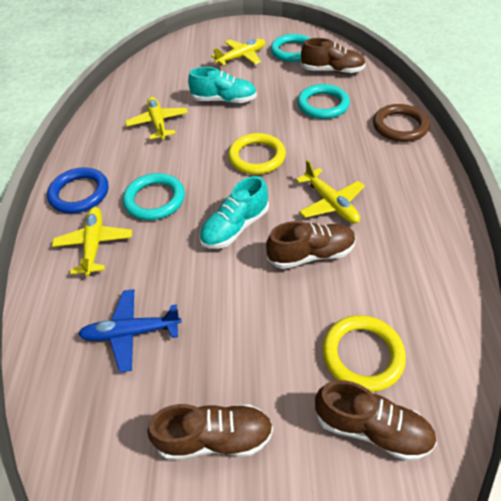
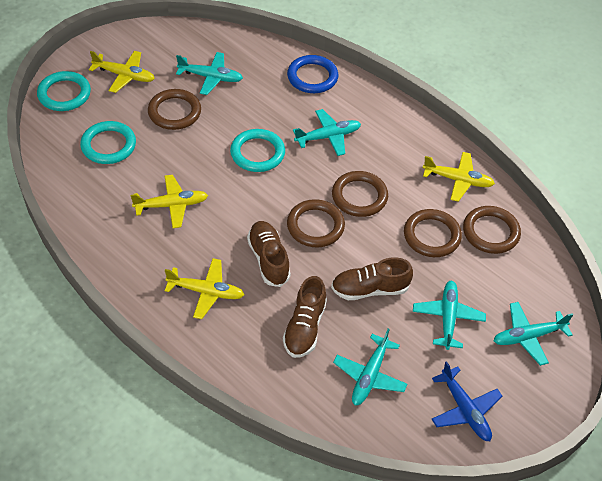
brown ring: 1 -> 5
brown shoe: 4 -> 3
turquoise plane: 0 -> 5
turquoise shoe: 2 -> 0
yellow ring: 2 -> 0

